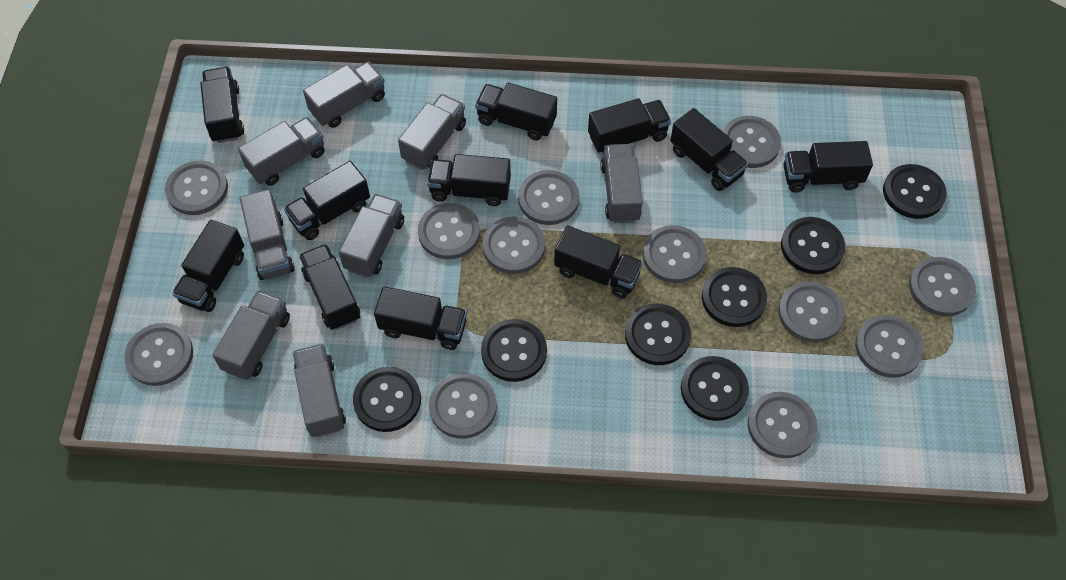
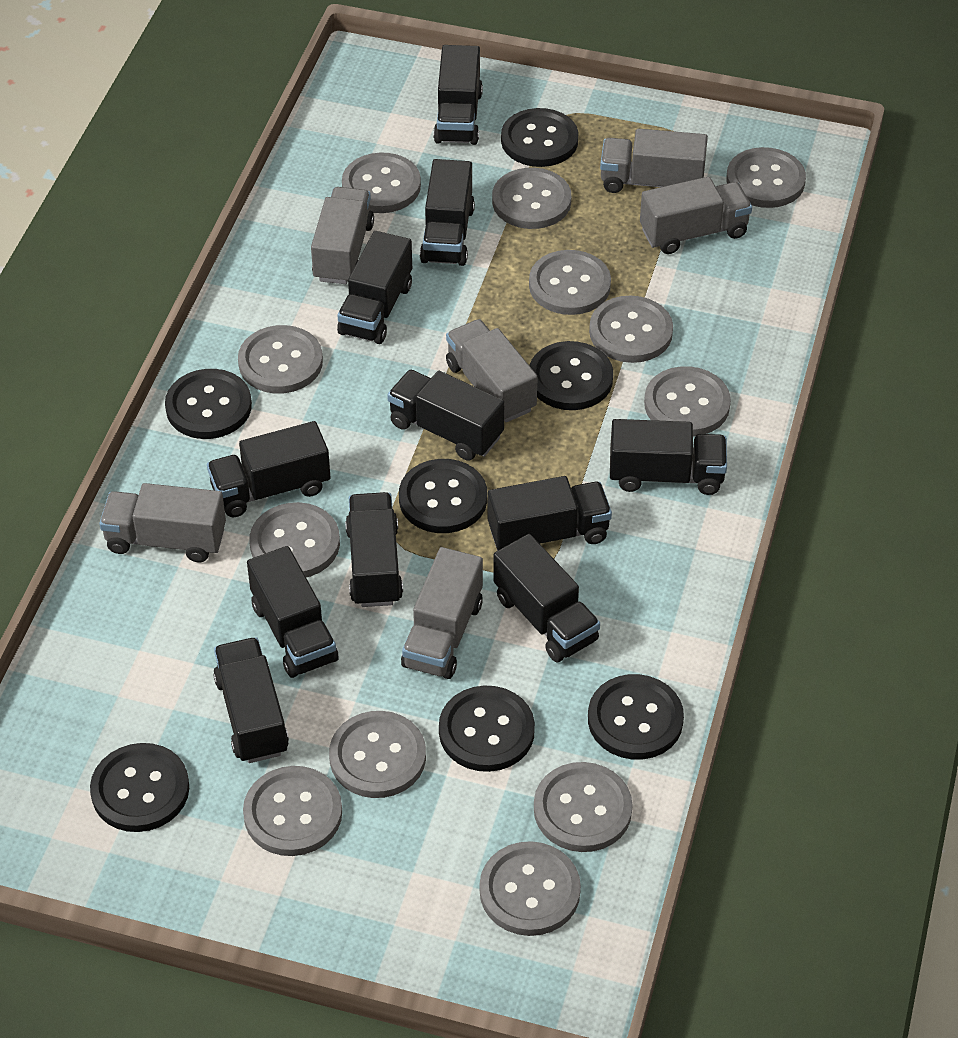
grey truck: 8 -> 6

